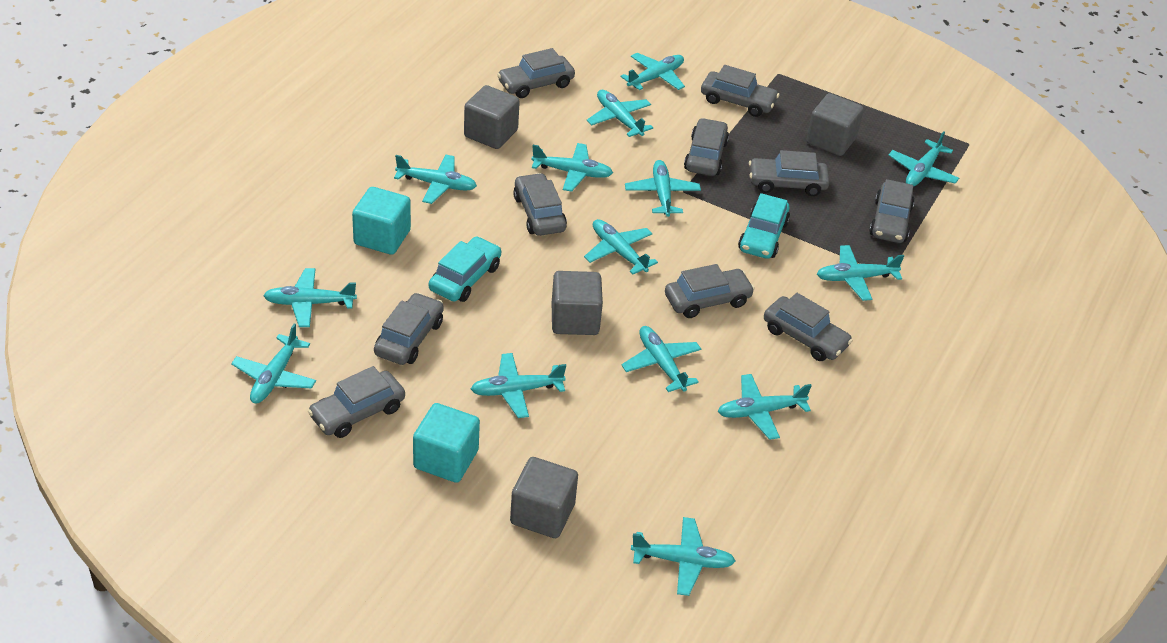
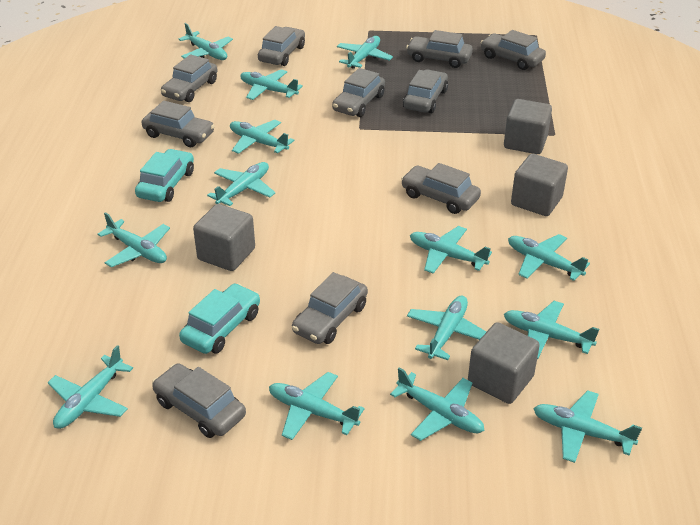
turquoise cube: 2 -> 0

